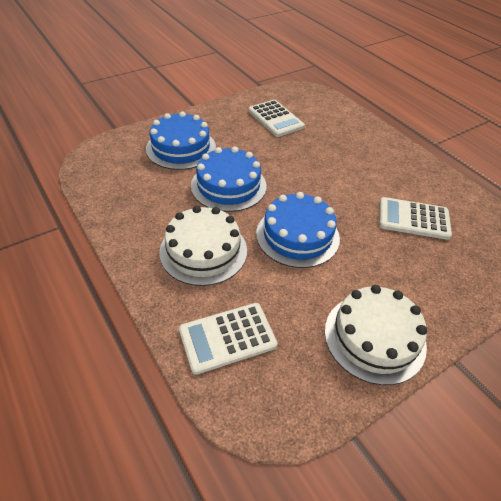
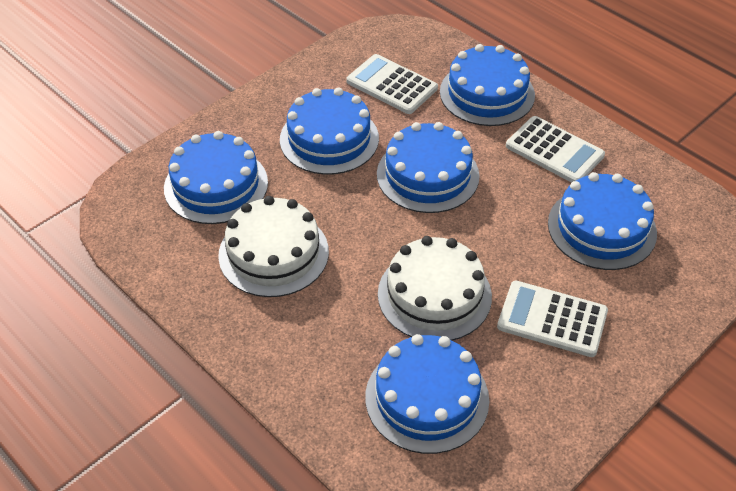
blue cake: 3 -> 6

